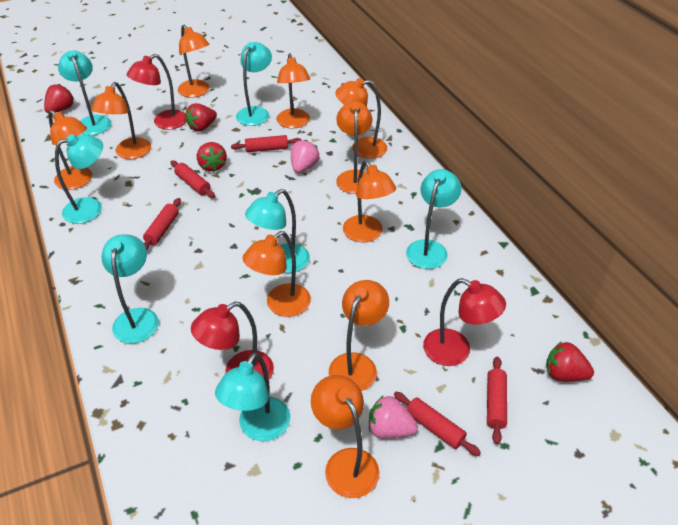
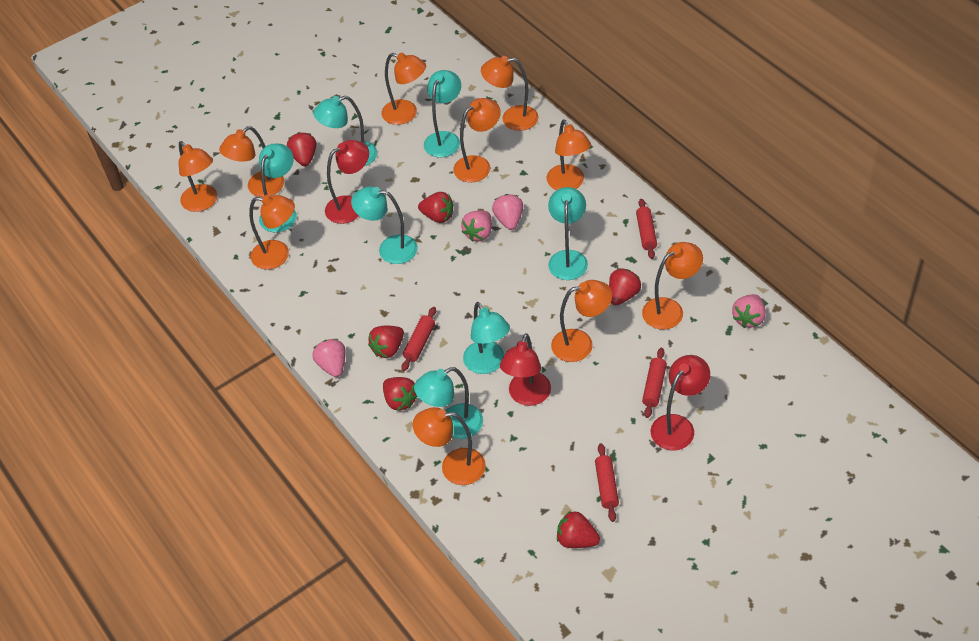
pink strawberry: 2 -> 4
red rolling pin: 5 -> 4
red strawberry: 4 -> 6

